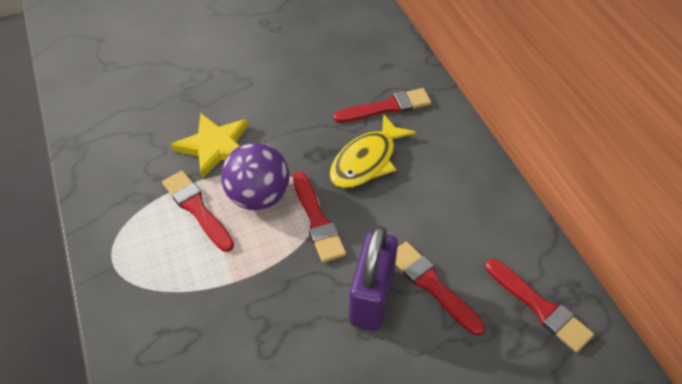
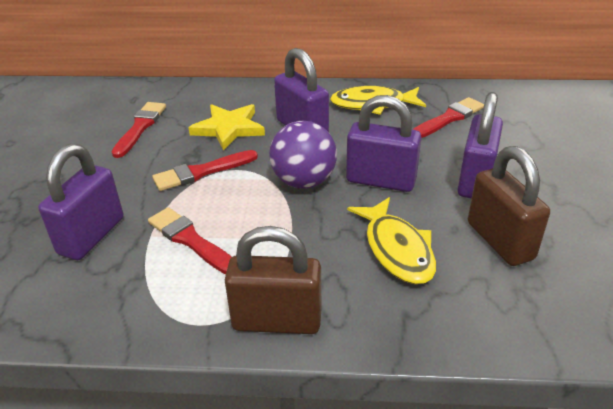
brown padlock: 0 -> 2
purple padlock: 1 -> 4
red brush: 5 -> 4
yellow fish: 1 -> 2

